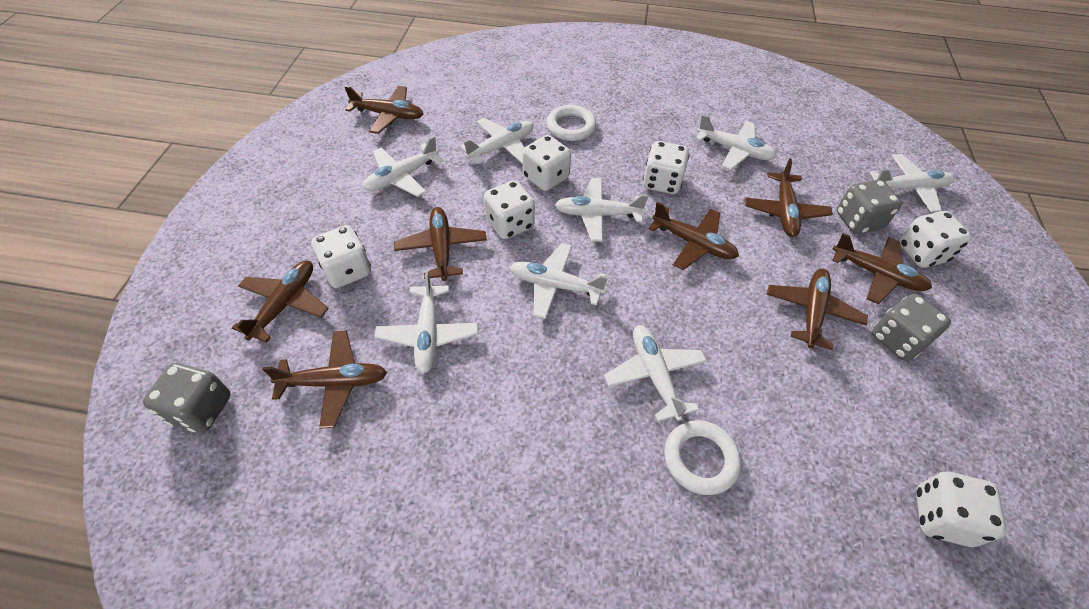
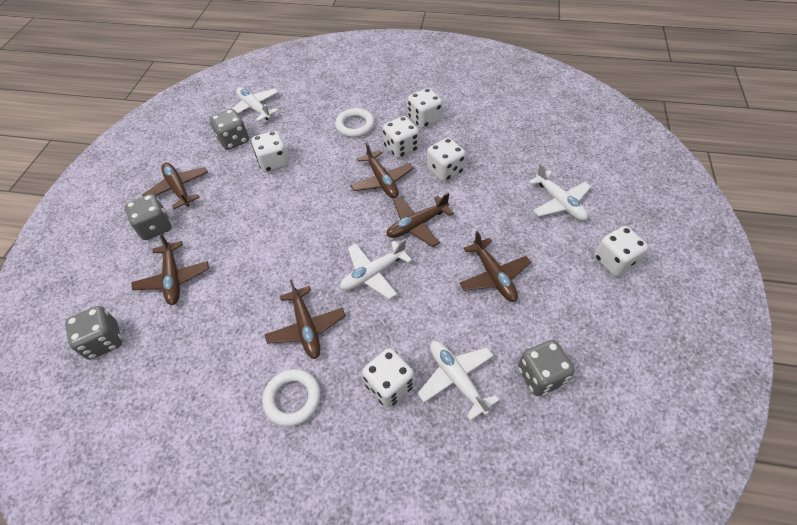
brown plane: 8 -> 6
grey dice: 3 -> 4
white plane: 8 -> 4

